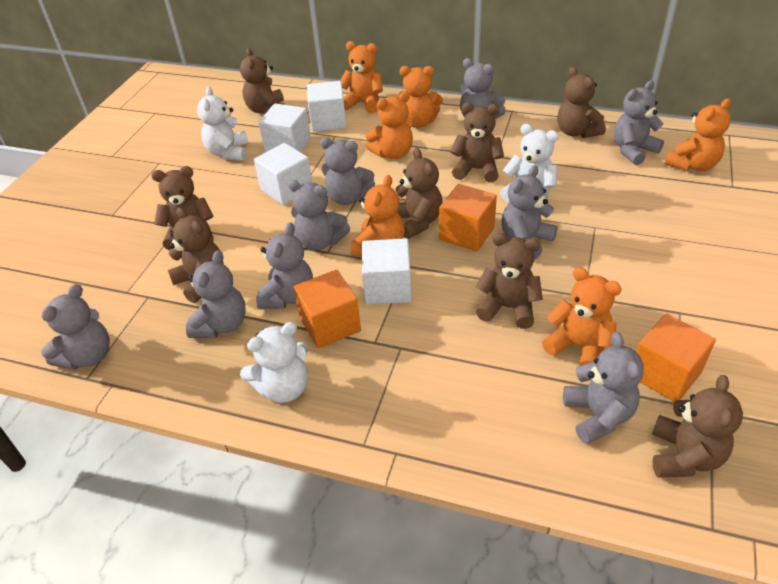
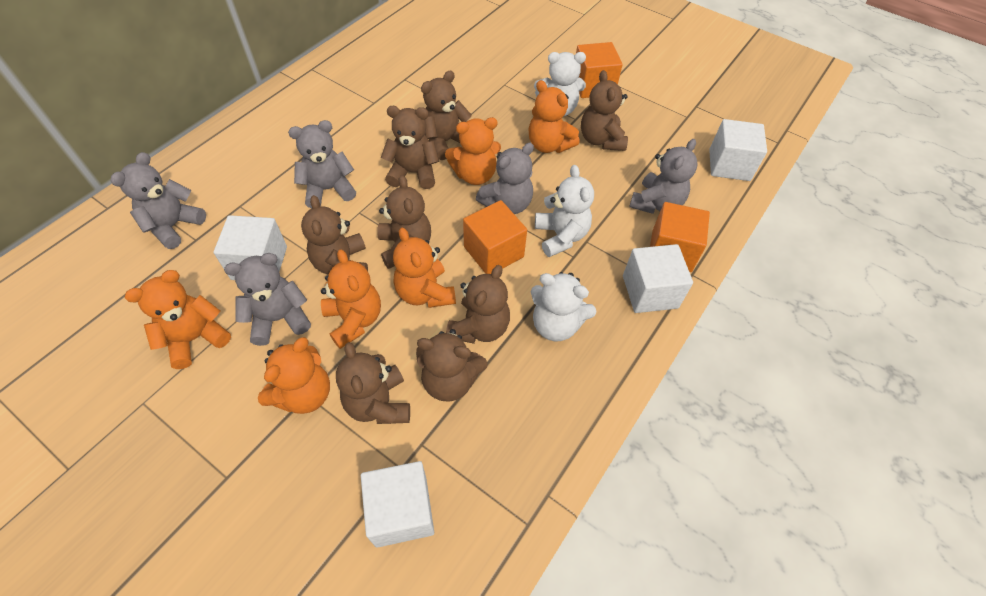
grey teddy bear: 9 -> 5

